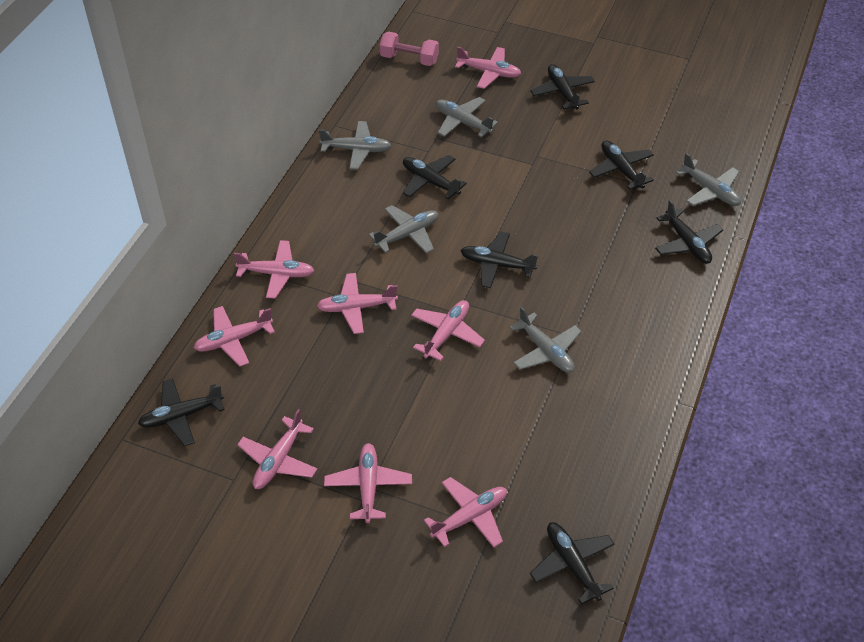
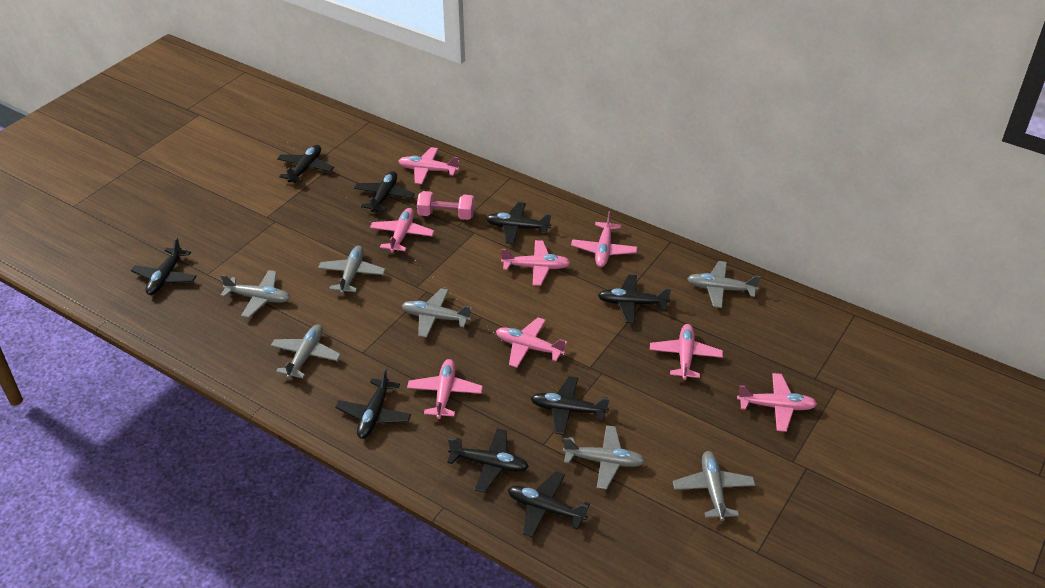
black plane: 7 -> 9
grey plane: 5 -> 7

